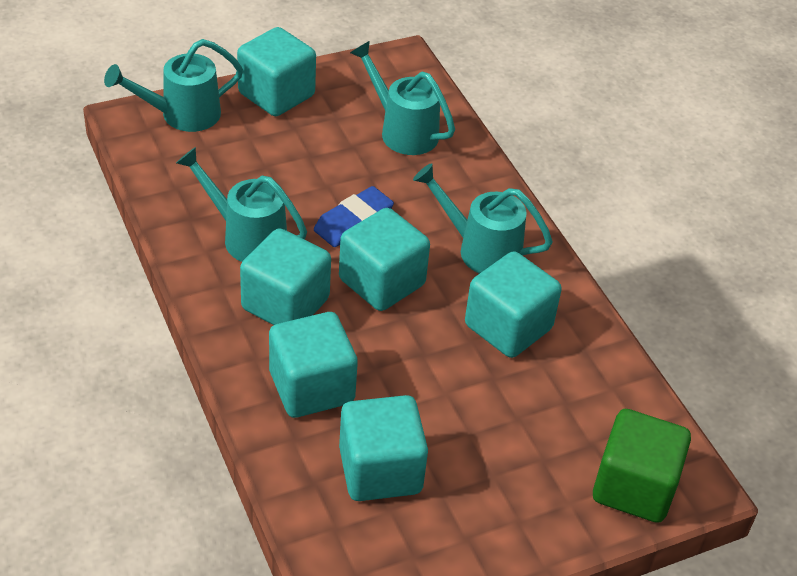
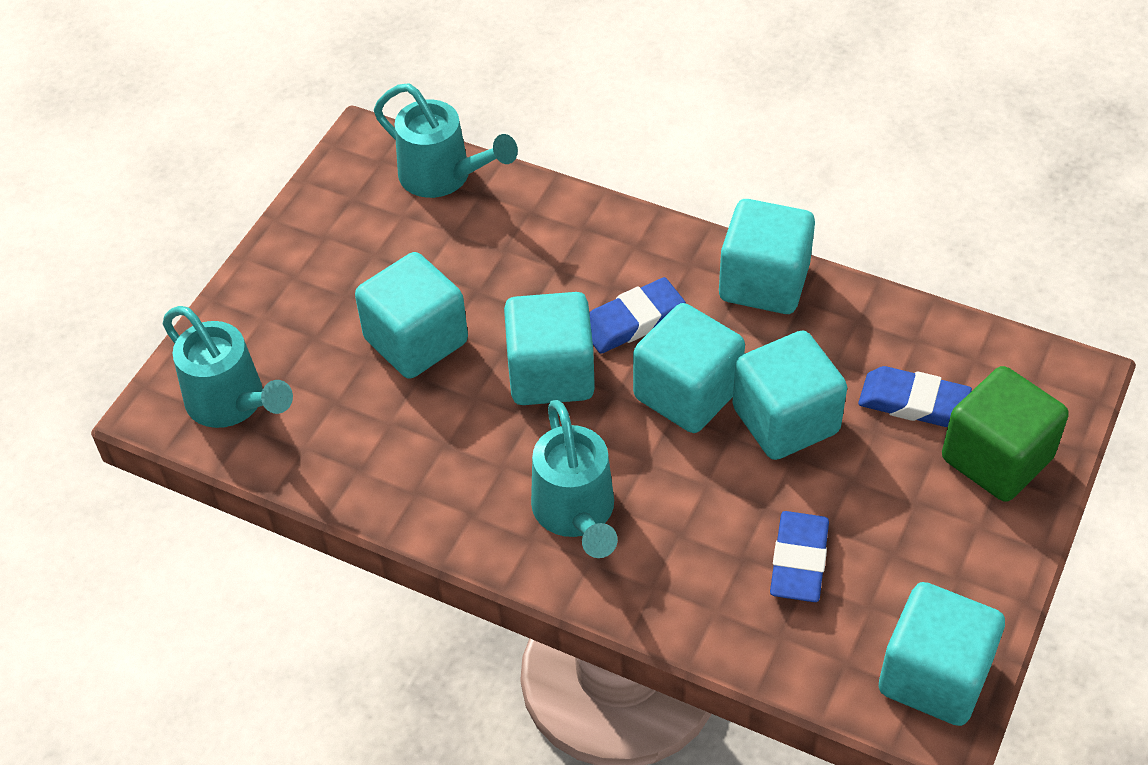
blue eraser: 1 -> 3
turquoise watering can: 4 -> 3

